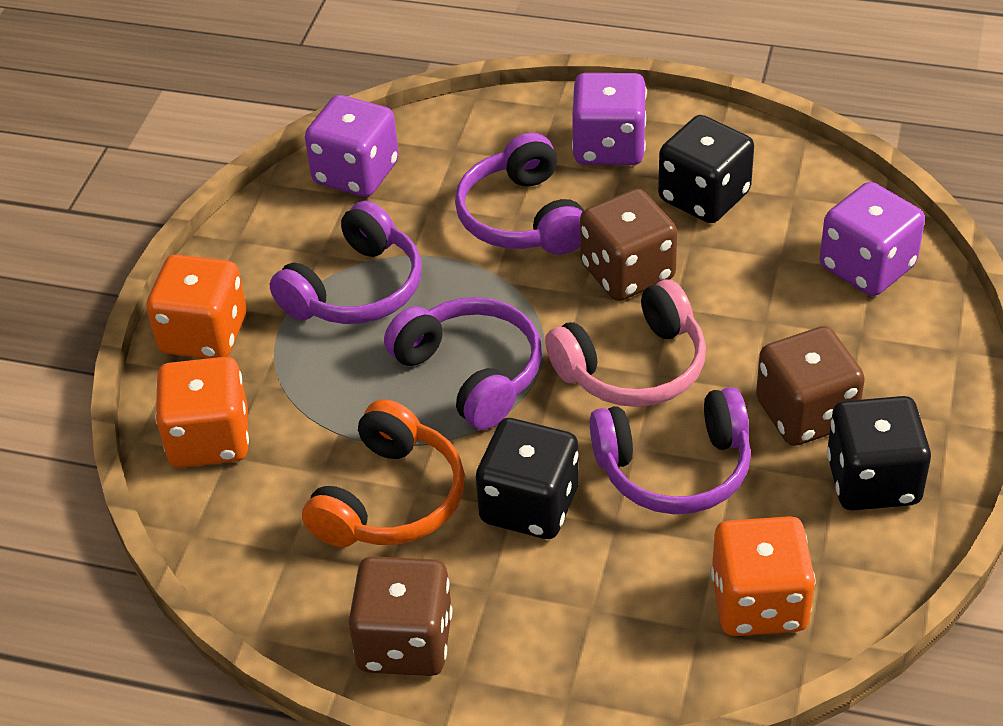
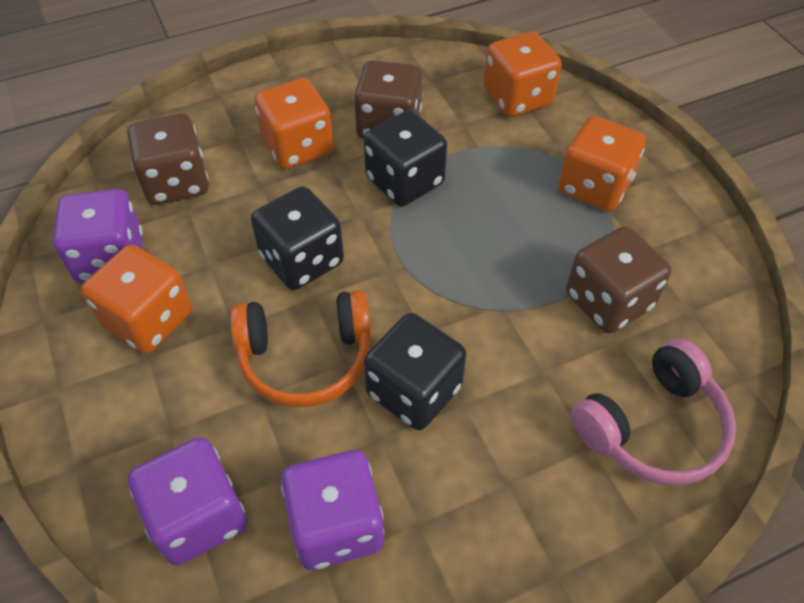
orange dice: 3 -> 4
purple headphones: 4 -> 0

